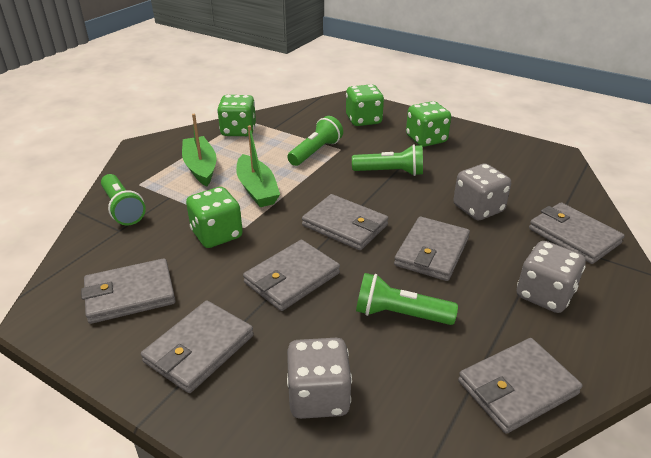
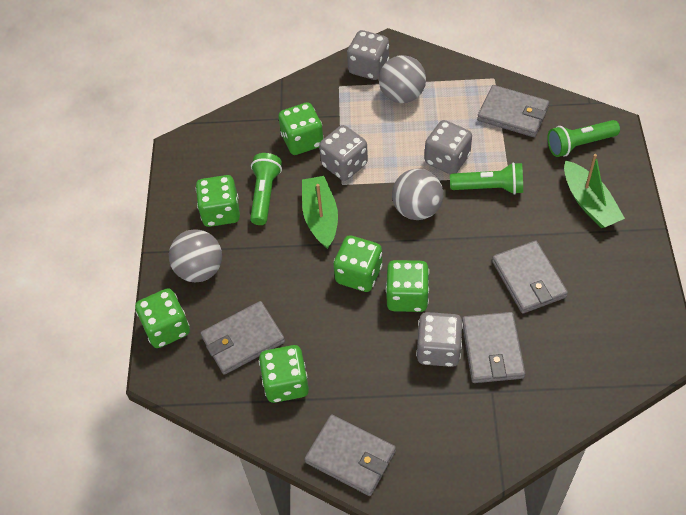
green dice: 4 -> 6
green flashlight: 4 -> 3
grey ball: 0 -> 3
grey dice: 3 -> 4
grey wallet: 7 -> 5

